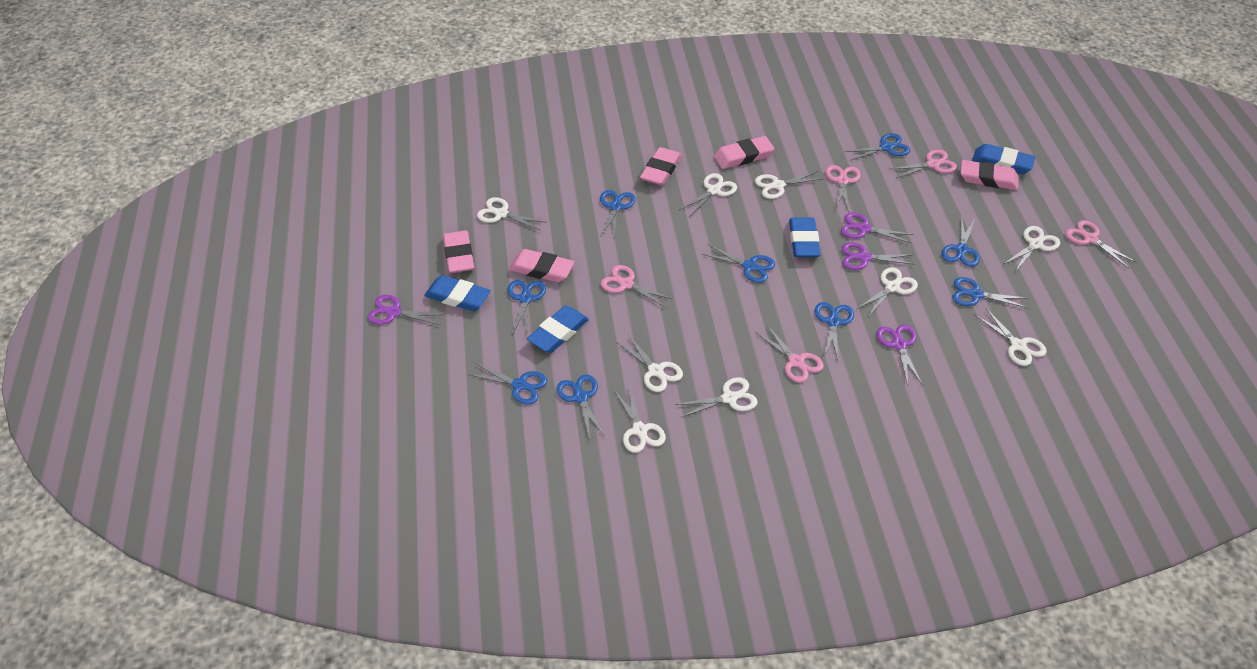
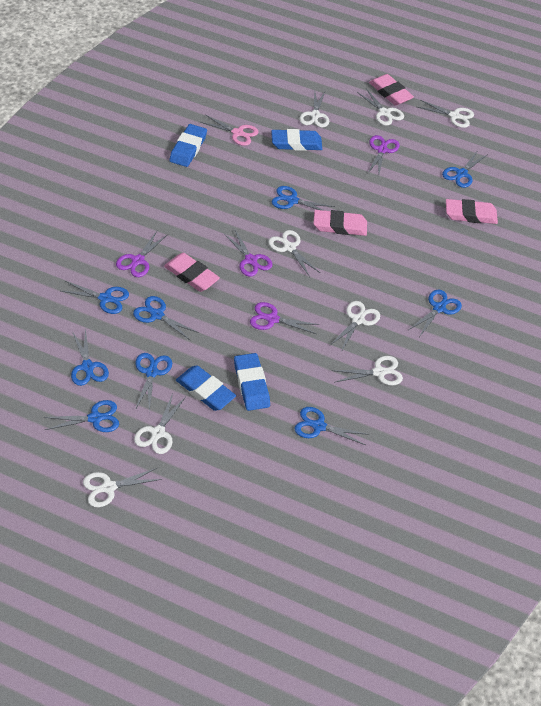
pink eraser: 5 -> 4
pink scissors: 5 -> 1
white scissors: 9 -> 8

